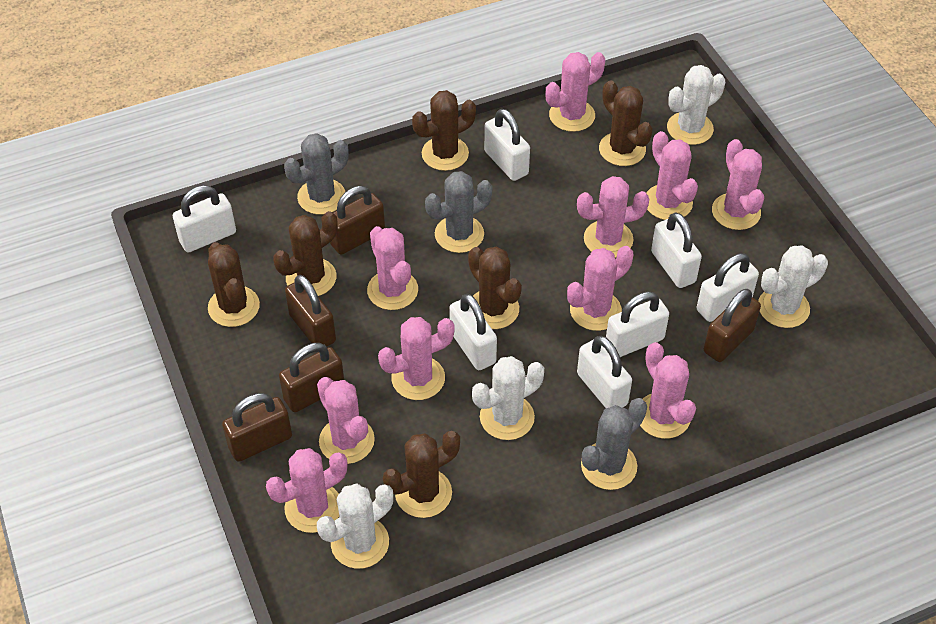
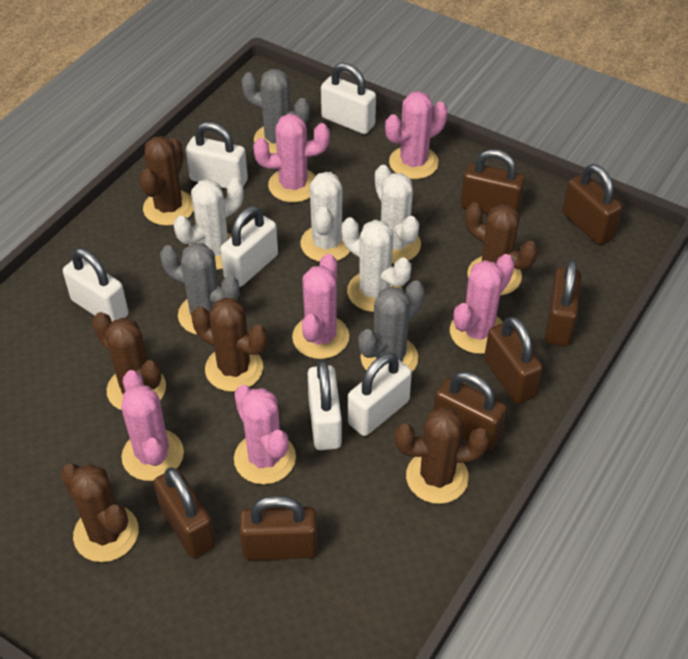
brown padlock: 5 -> 7
pink cactus: 10 -> 6
white padlock: 7 -> 6

